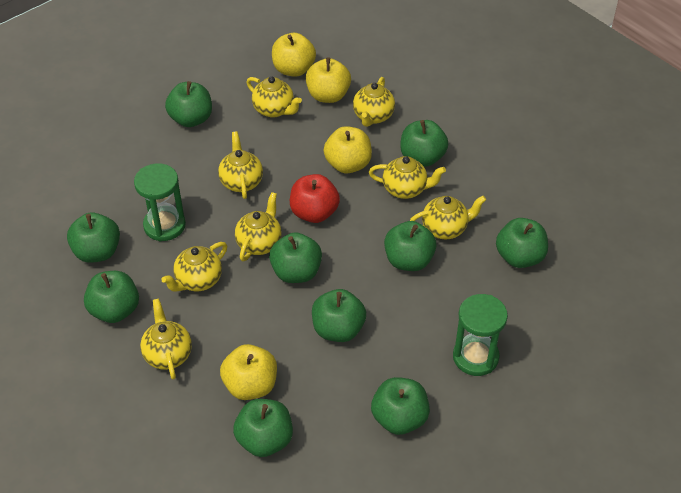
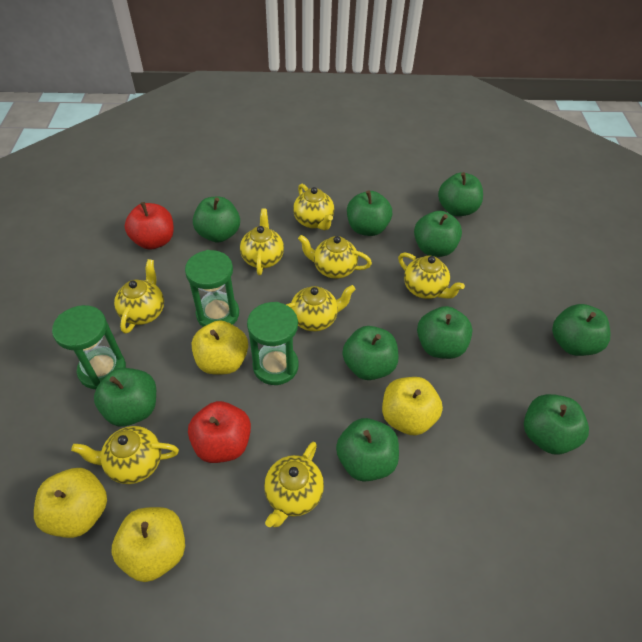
green hourglass: 2 -> 3
red apple: 1 -> 2

